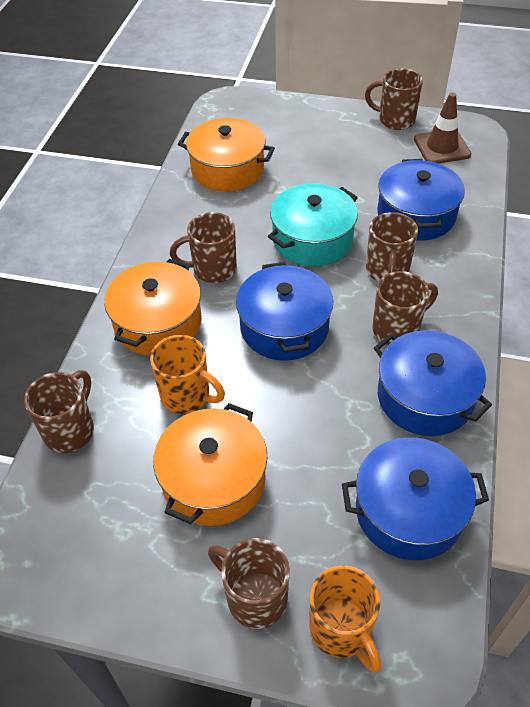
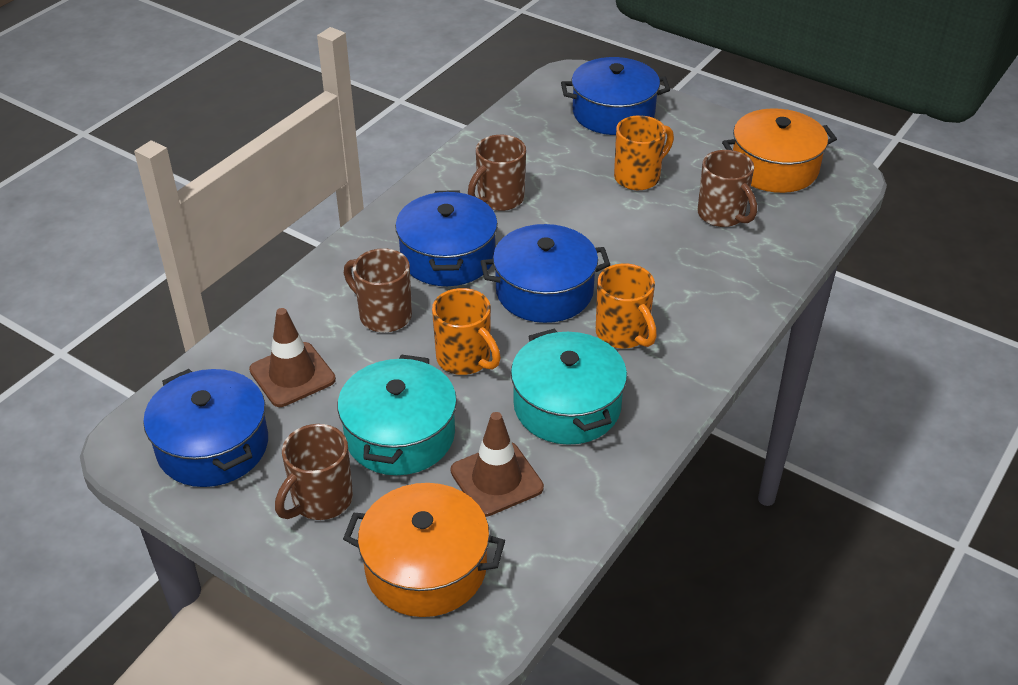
brown mug: 6 -> 4
brown traffic cone: 1 -> 2
orange mug: 2 -> 3
orange pot: 3 -> 2
turquoise pot: 1 -> 2

